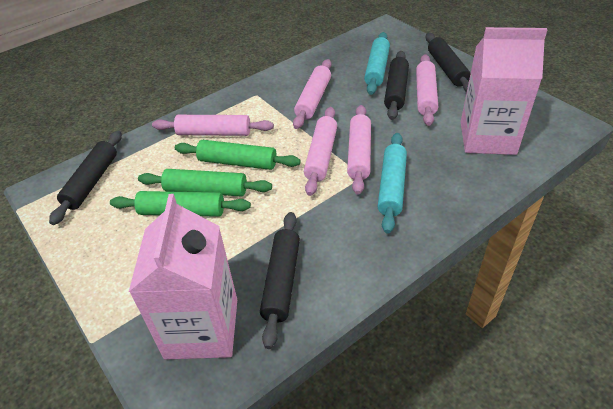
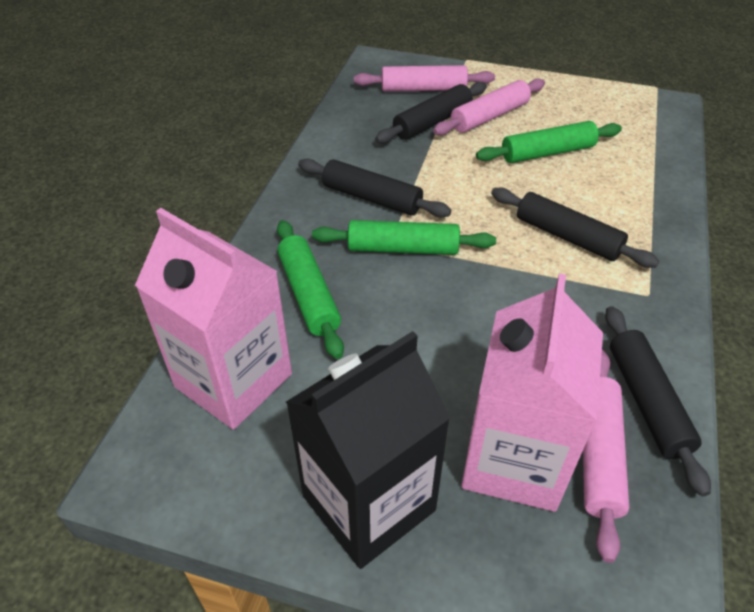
black carton: 0 -> 1
pink rolling pin: 5 -> 3
turquoise rolling pin: 2 -> 0

